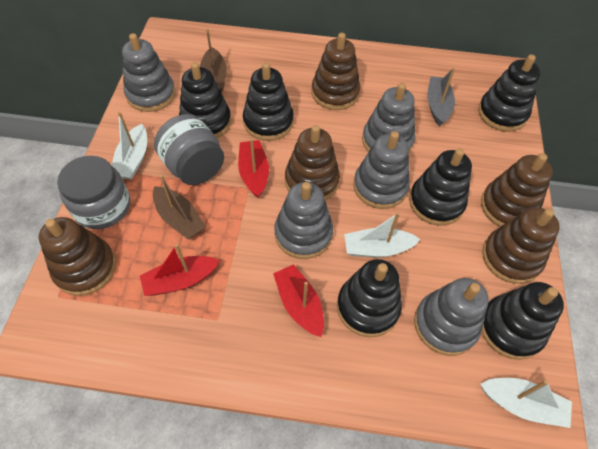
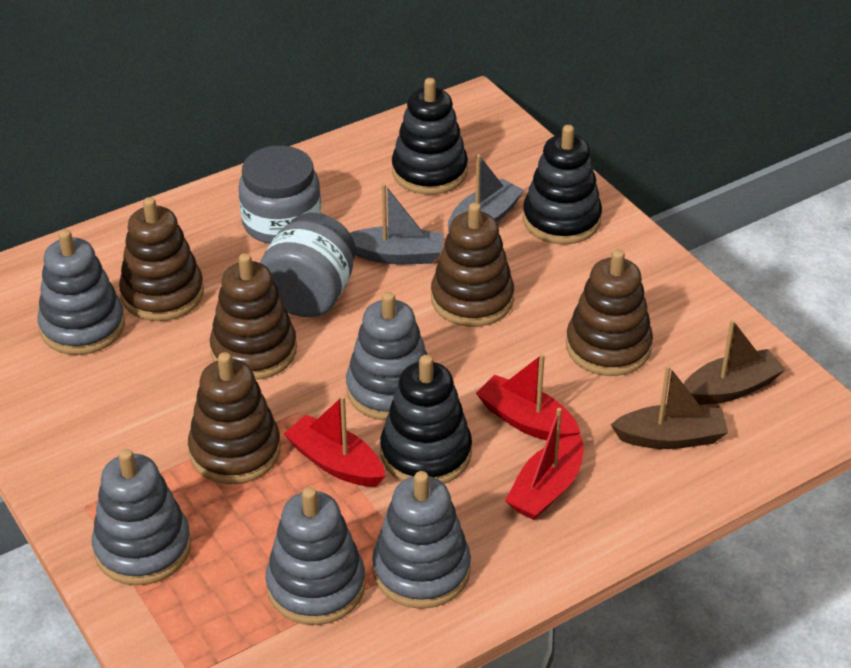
black stacking toy: 6 -> 3
grey boat: 1 -> 2
white boat: 3 -> 0

